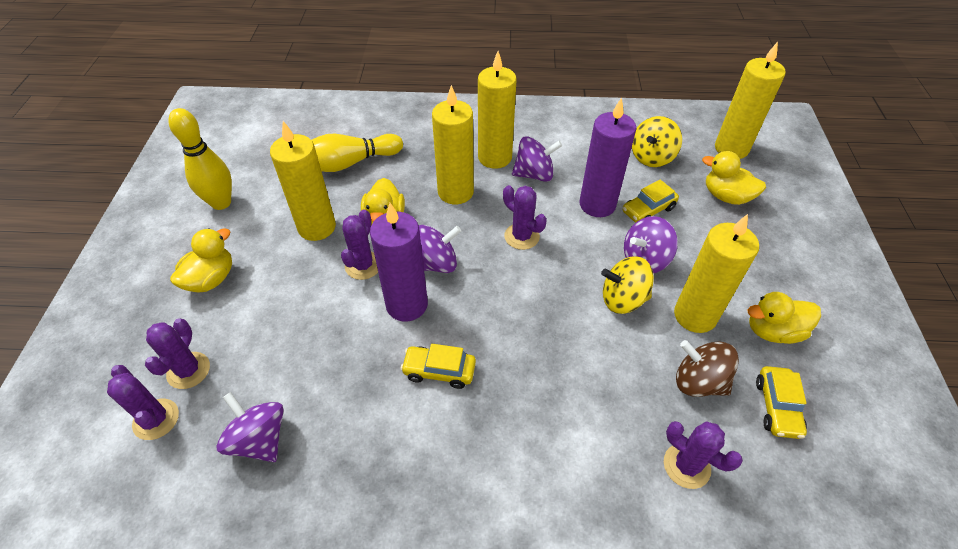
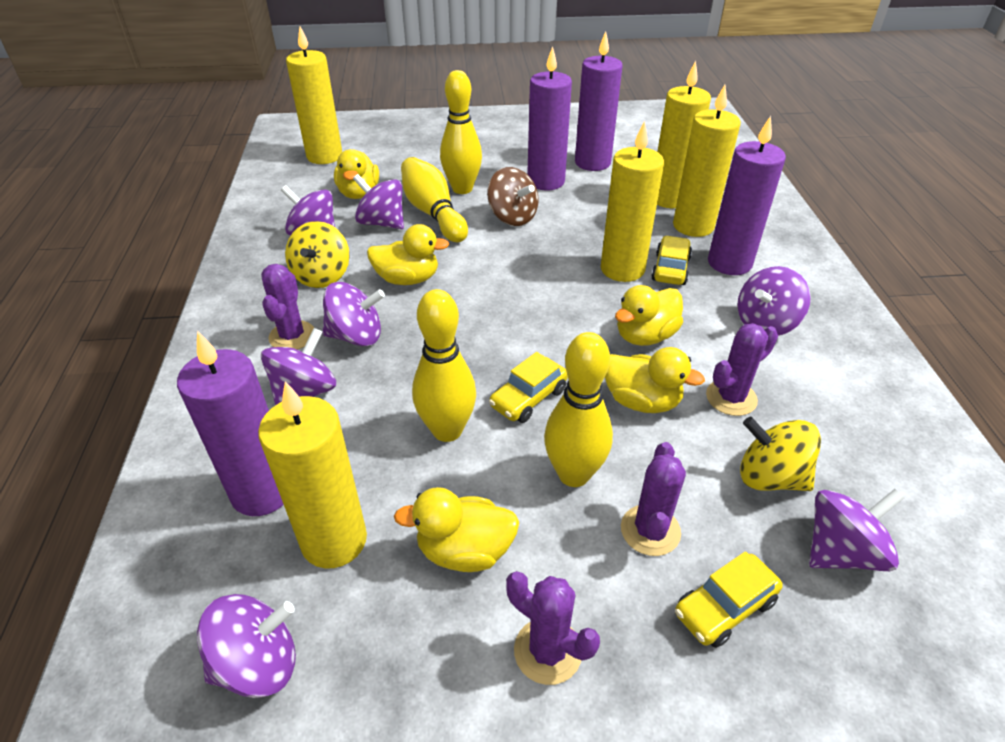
purple cactus: 5 -> 4
purple candle: 2 -> 4
purple spinning top: 4 -> 7
yellow bowling pin: 2 -> 4
yellow duck: 4 -> 5

